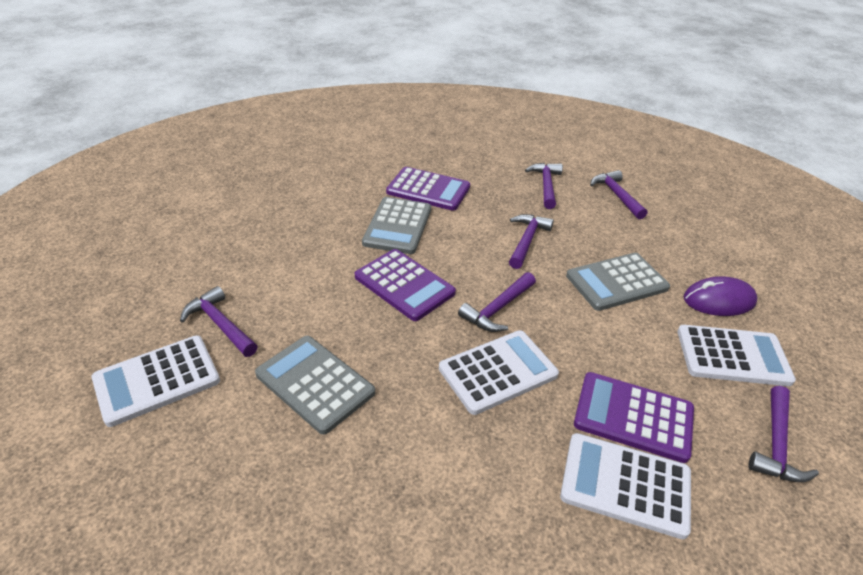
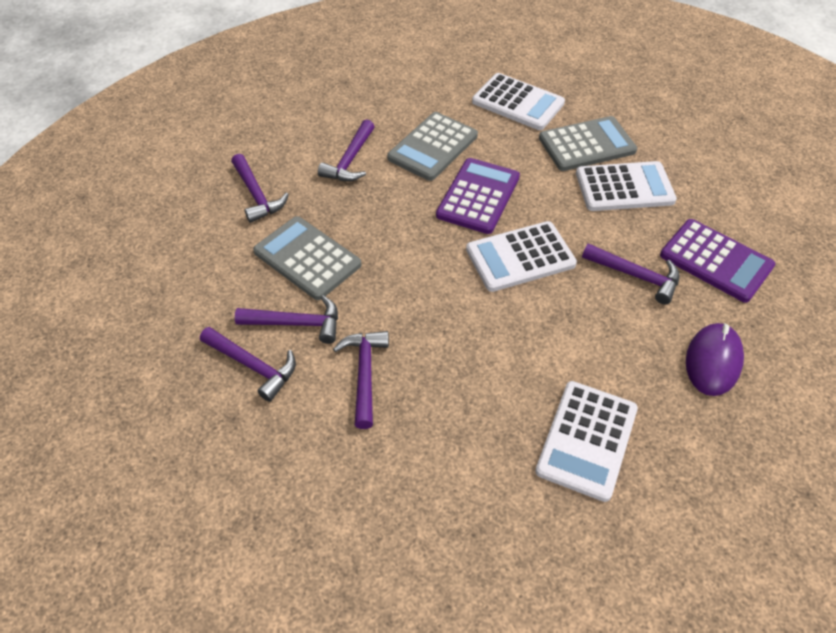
purple calculator: 3 -> 2

